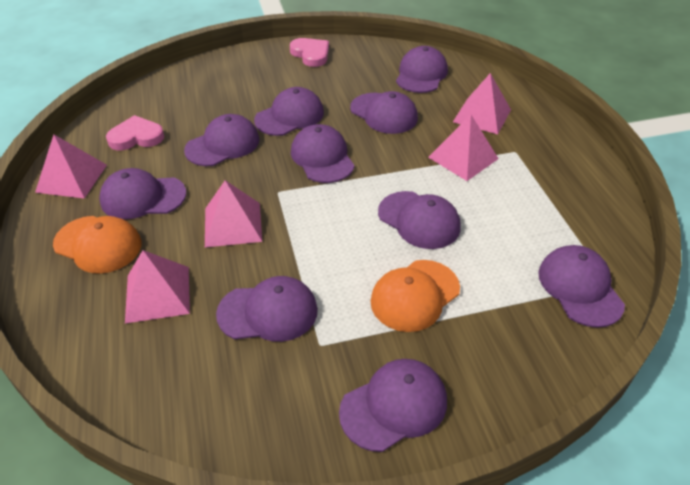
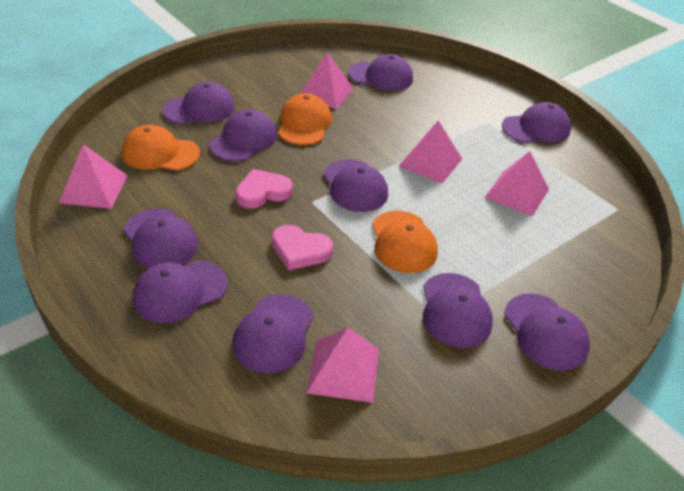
orange cap: 2 -> 3

